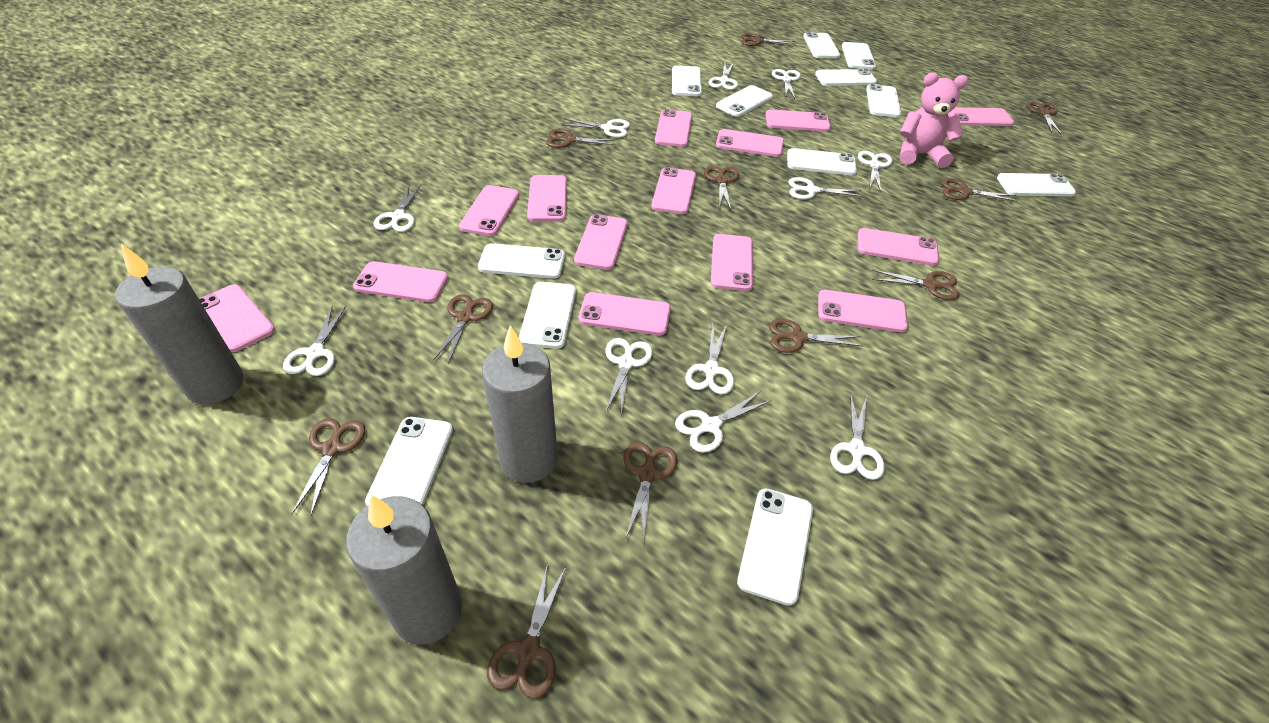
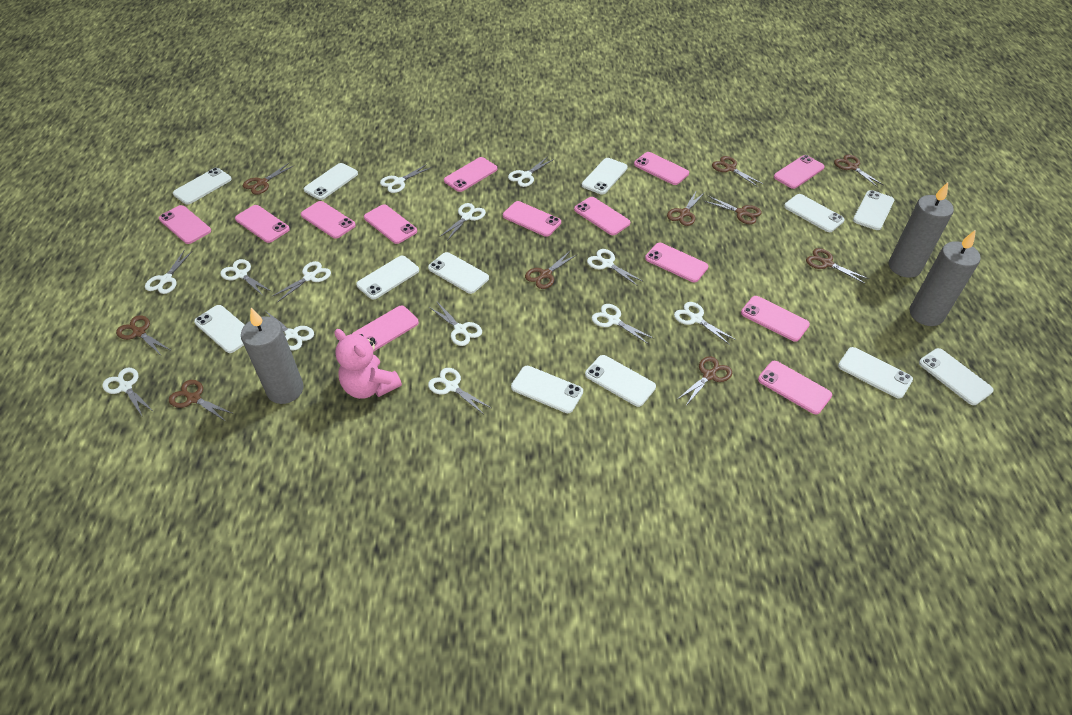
brown scissors: 11 -> 10
pink phone: 14 -> 13
white scissors: 11 -> 13

